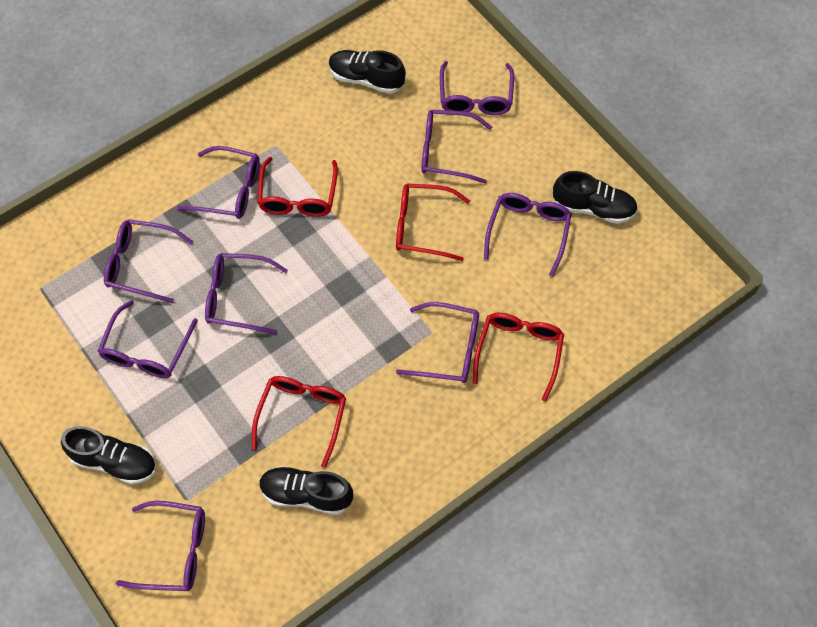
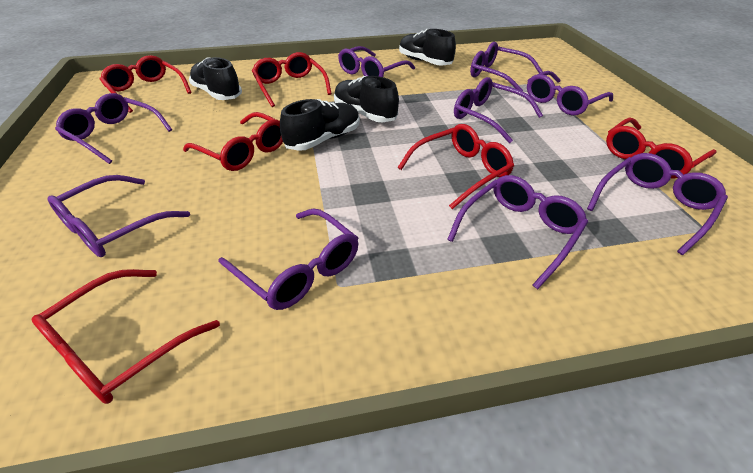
red glasses: 4 -> 6

